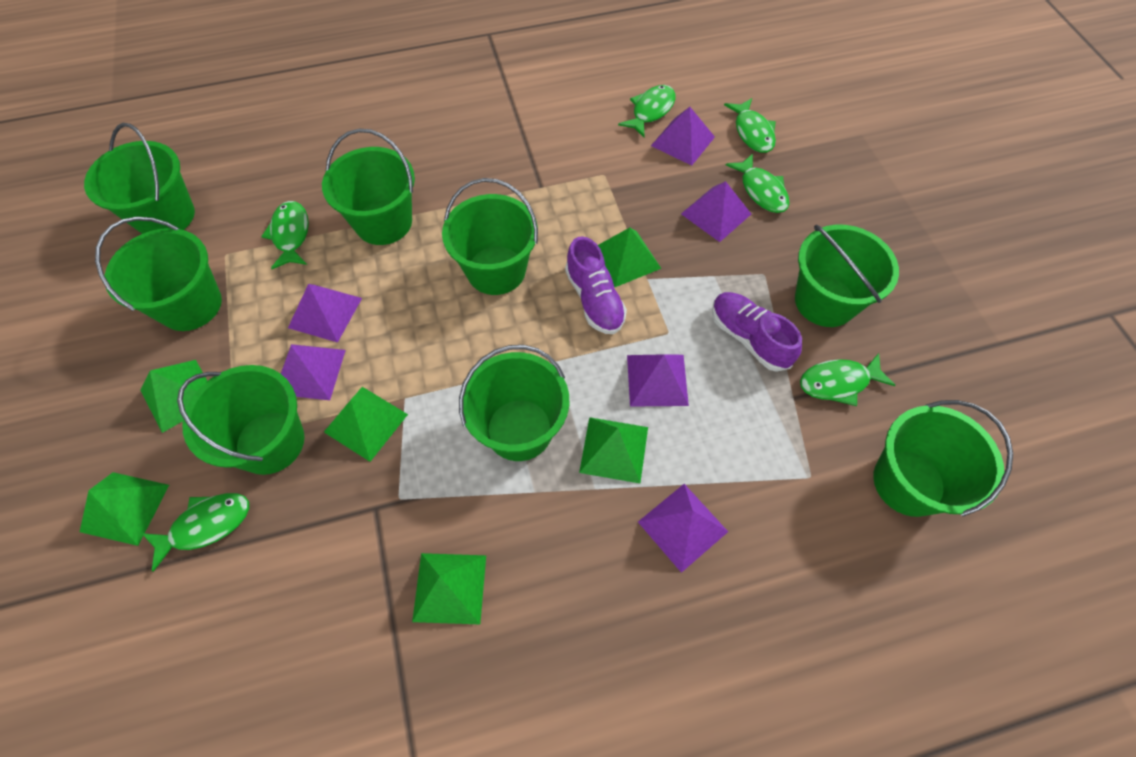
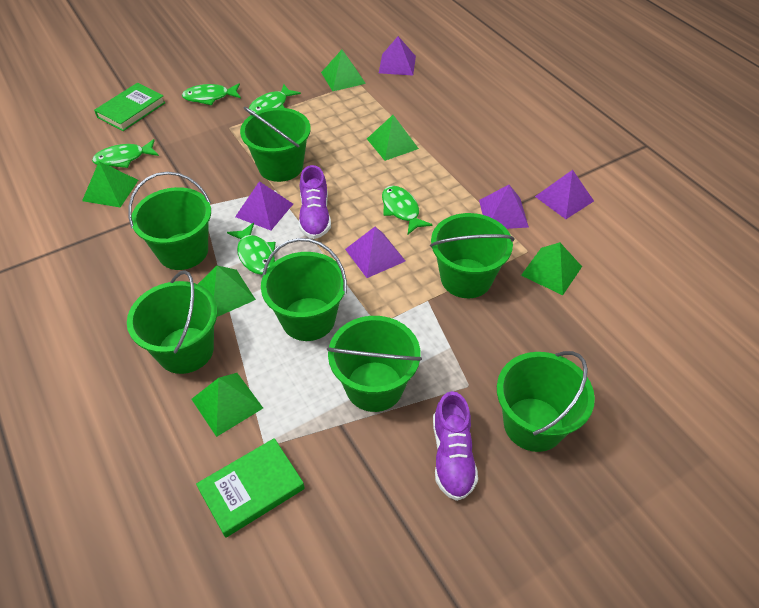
green book: 0 -> 2
green bucket: 8 -> 7
green fish: 6 -> 5
purple pyramid: 6 -> 5

